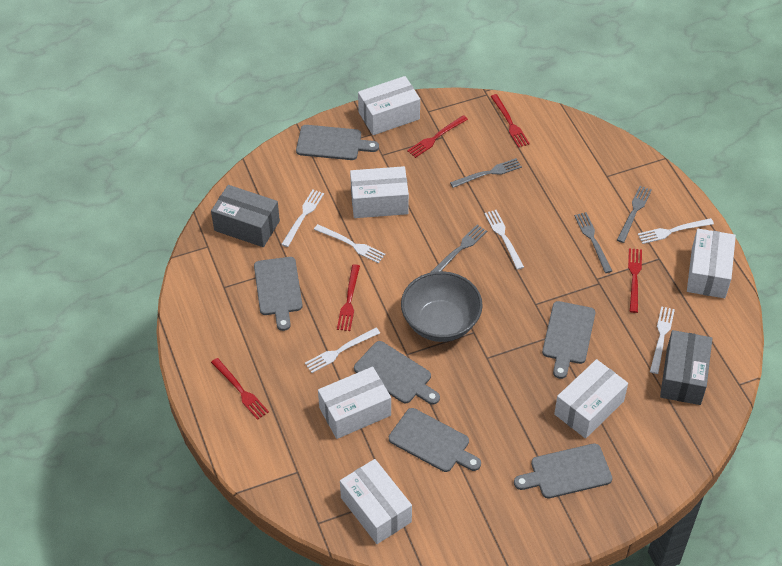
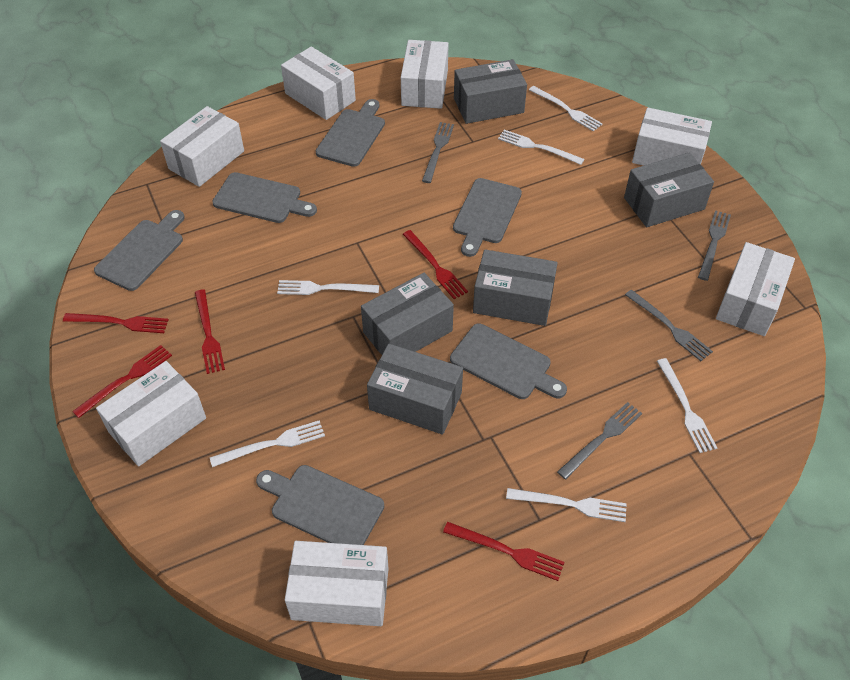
grey bowl: 1 -> 0
grey box: 2 -> 5
white box: 6 -> 7

